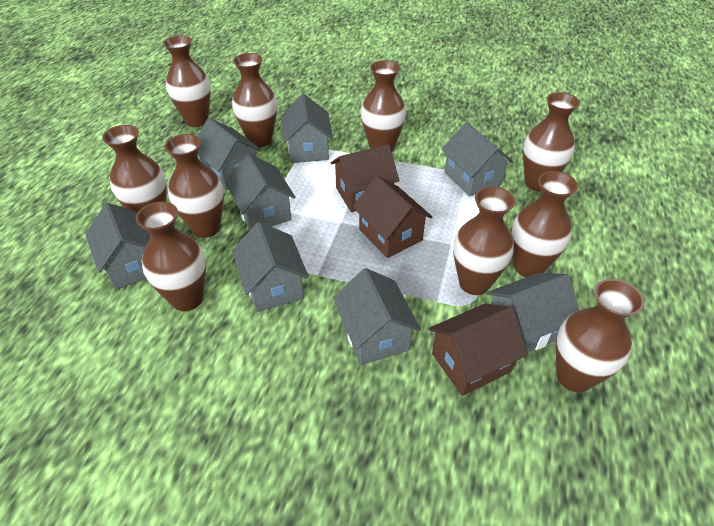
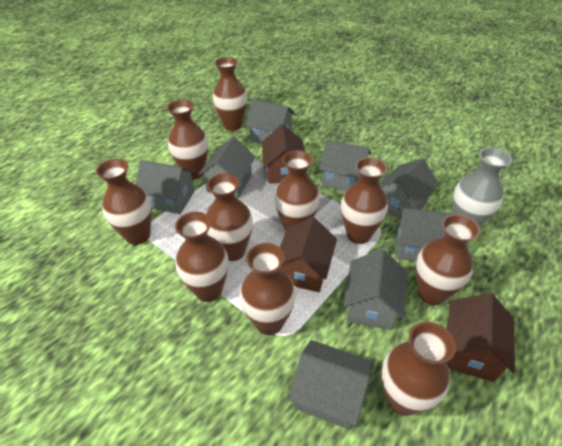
grey vase: 0 -> 1

